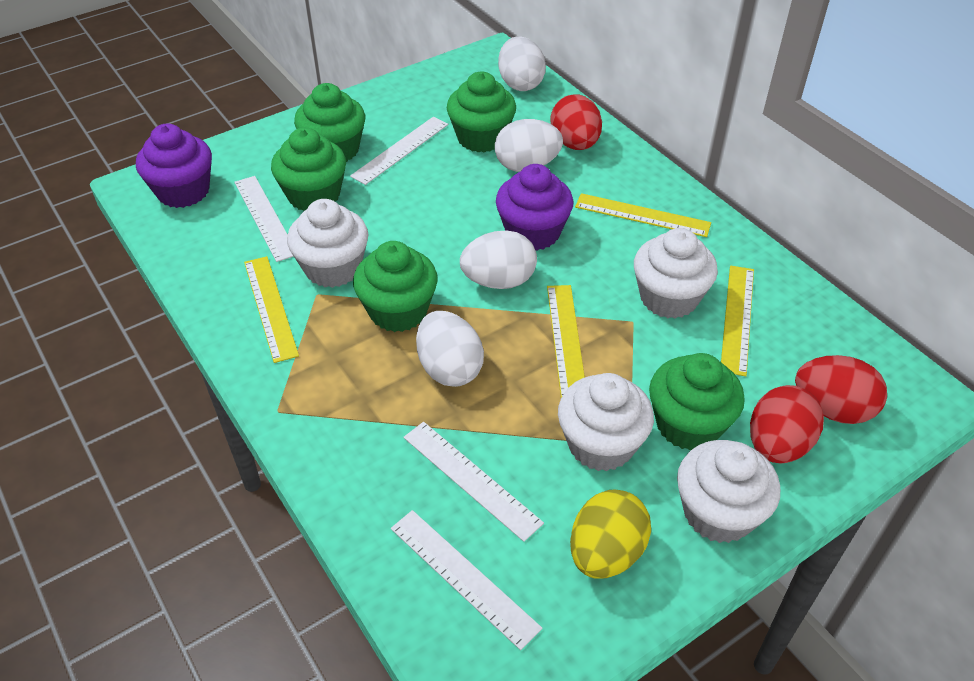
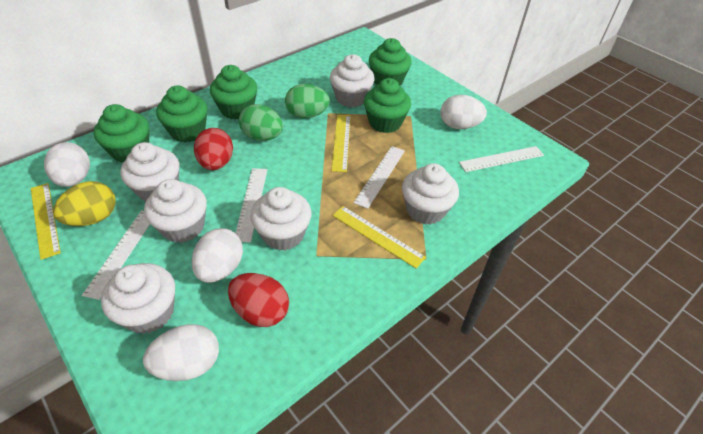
green egg: 0 -> 2
purple cupcake: 2 -> 0
red egg: 3 -> 2
white cupcake: 4 -> 6
yellow ruler: 4 -> 3

